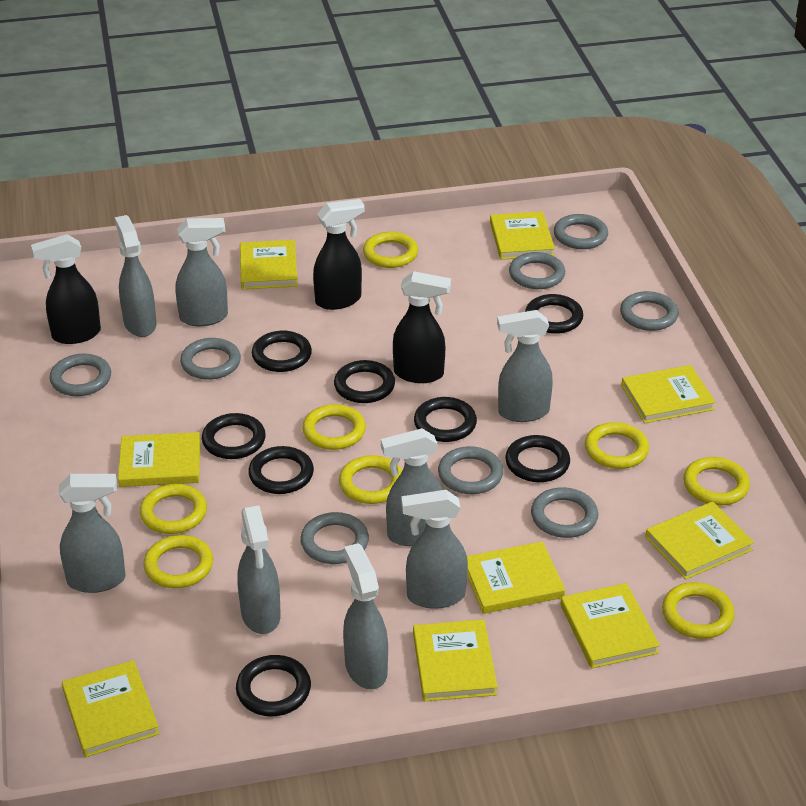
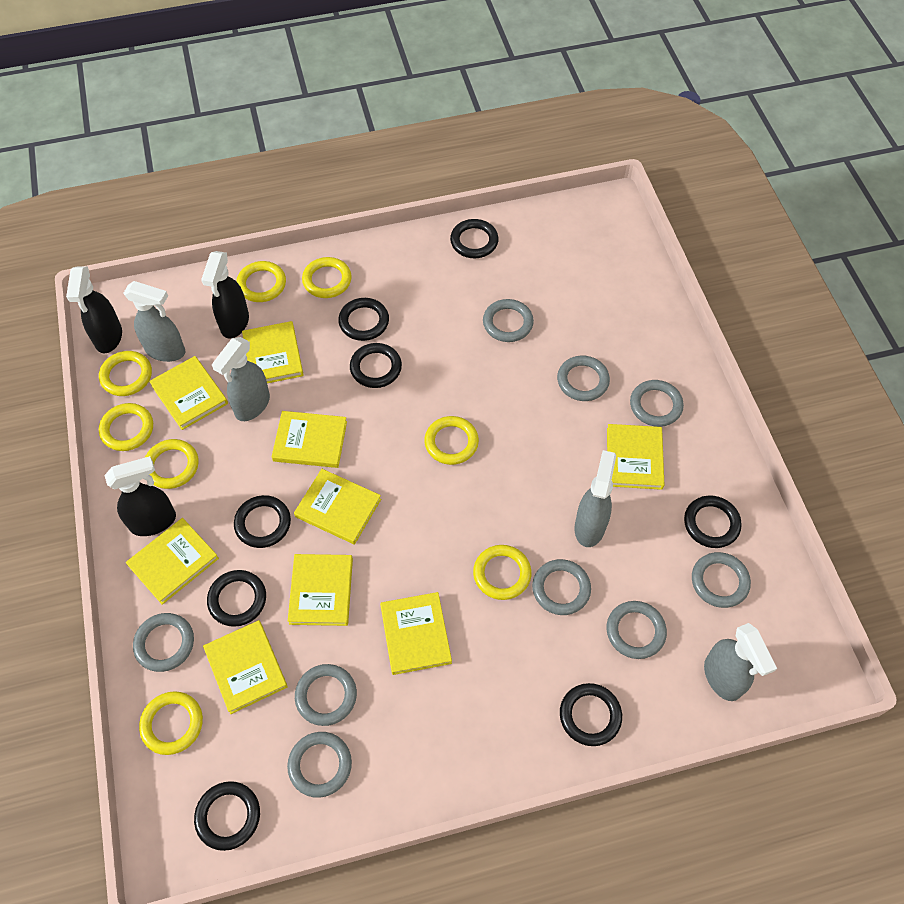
grey ring: 8 -> 9
grey spray bottle: 8 -> 4

